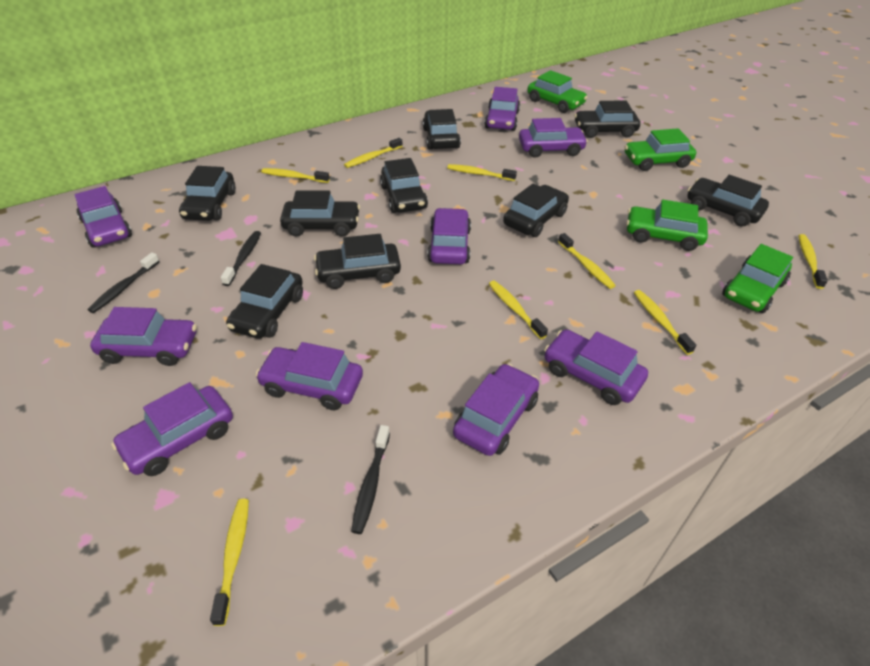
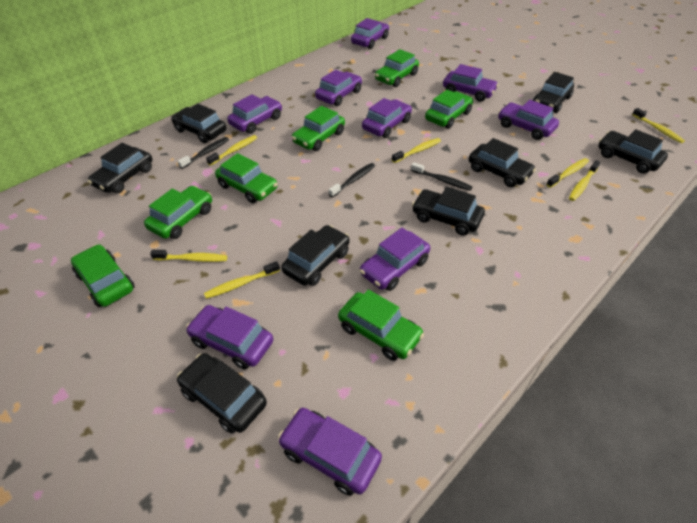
black car: 9 -> 8
green car: 4 -> 7
yellow toothbrush: 8 -> 7

